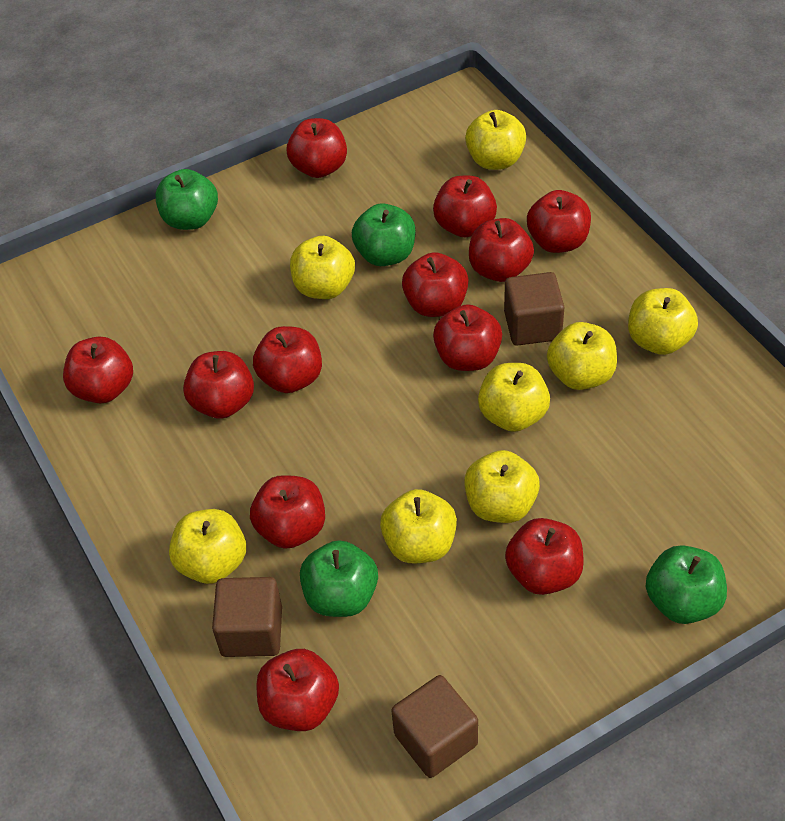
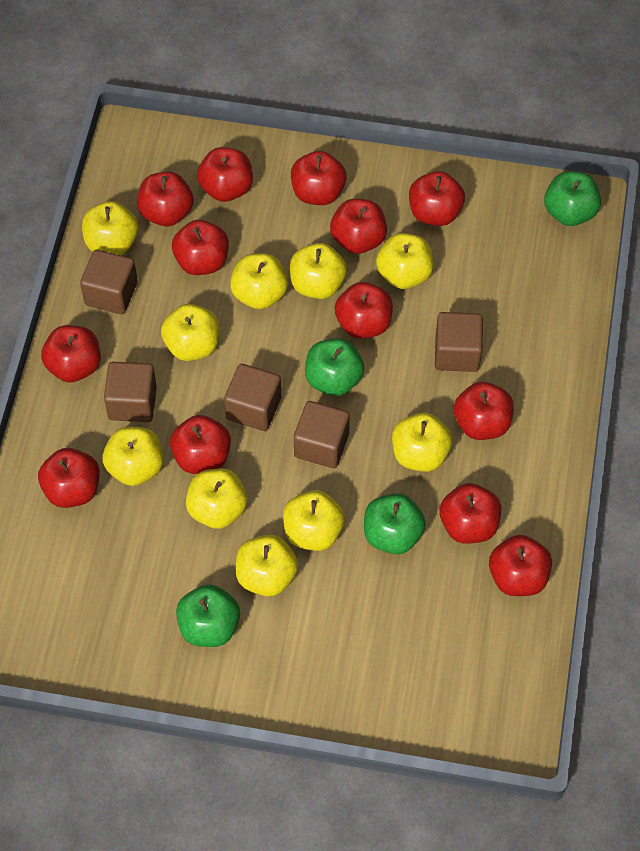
brown cube: 3 -> 5
red apple: 12 -> 13
yellow apple: 8 -> 10

